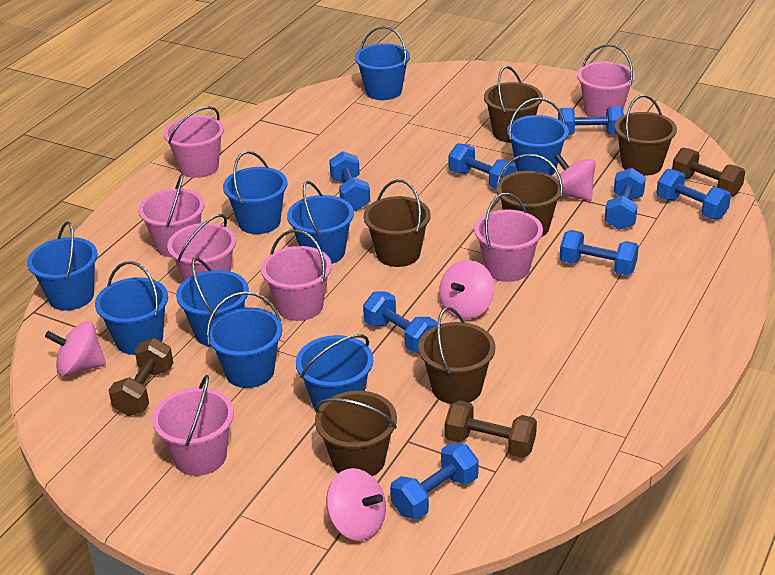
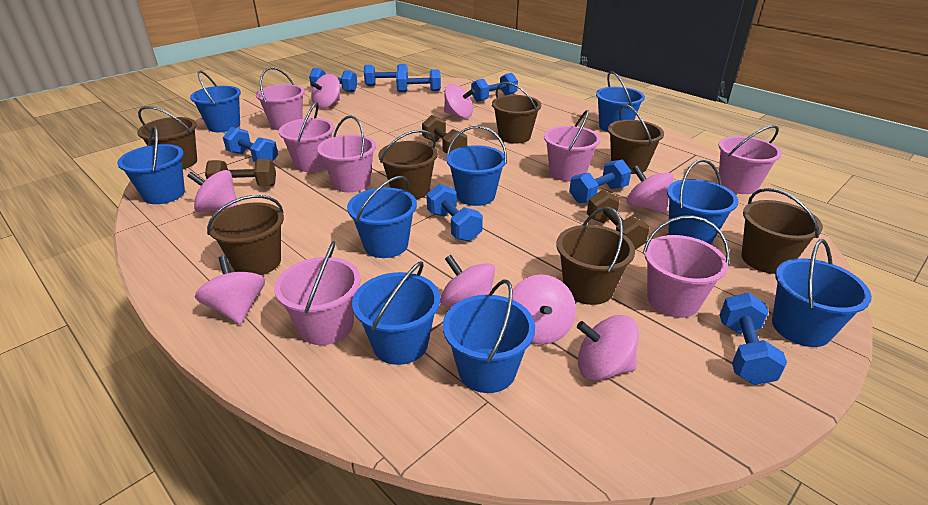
brown bucket: 6 -> 7
pink spinning top: 4 -> 8

